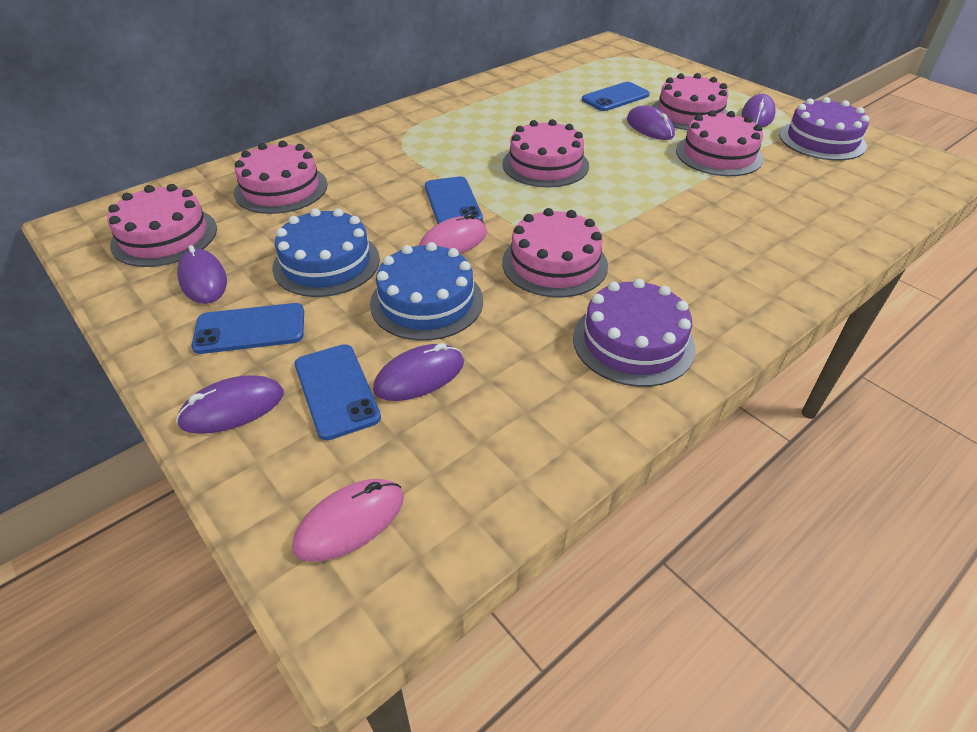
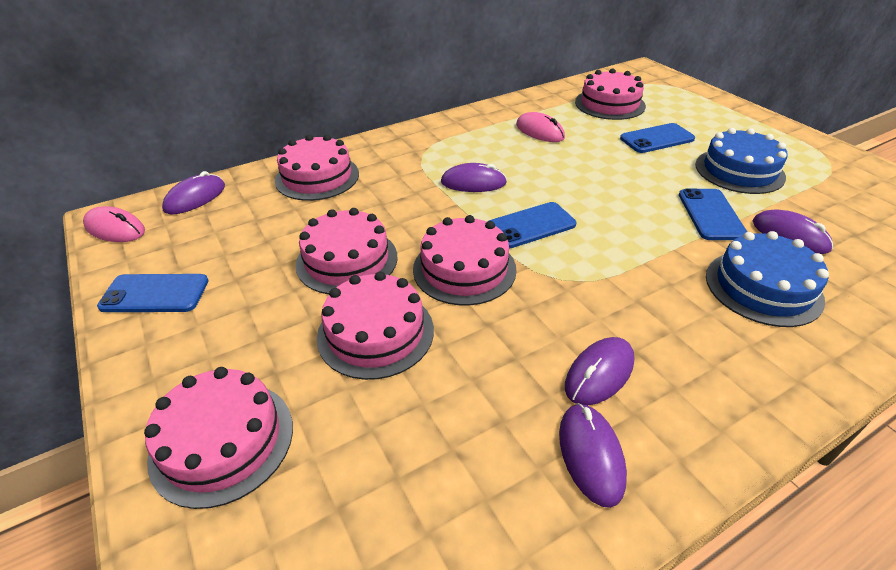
purple cake: 2 -> 0

